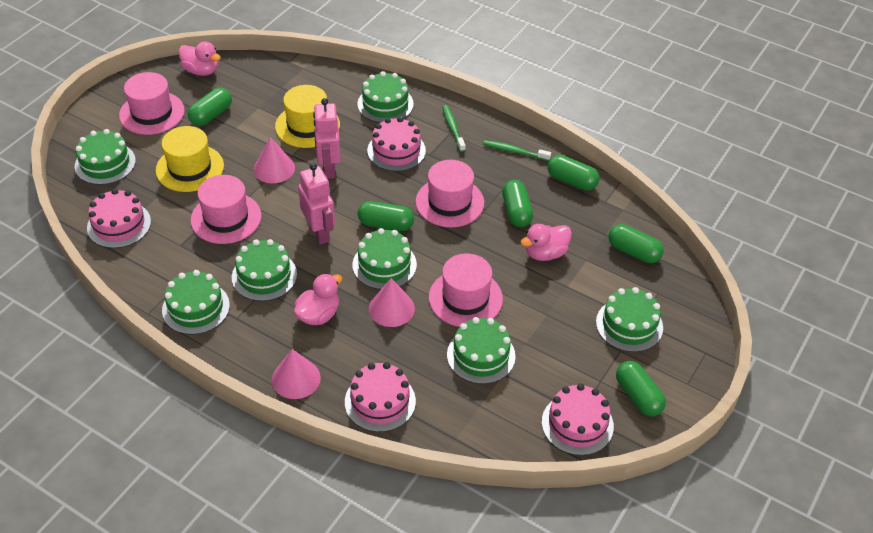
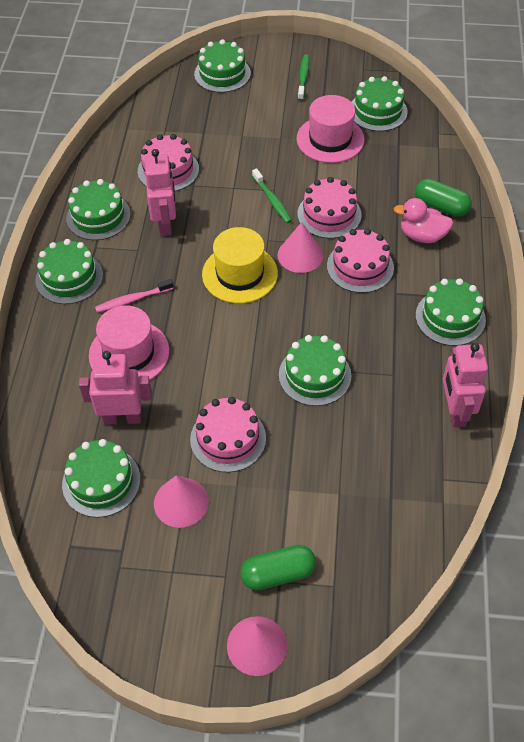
green capsule: 6 -> 2
pink duck: 3 -> 1
pink hat: 4 -> 2
pink robot: 2 -> 3
pink toothbrush: 0 -> 1
yellow hat: 2 -> 1

